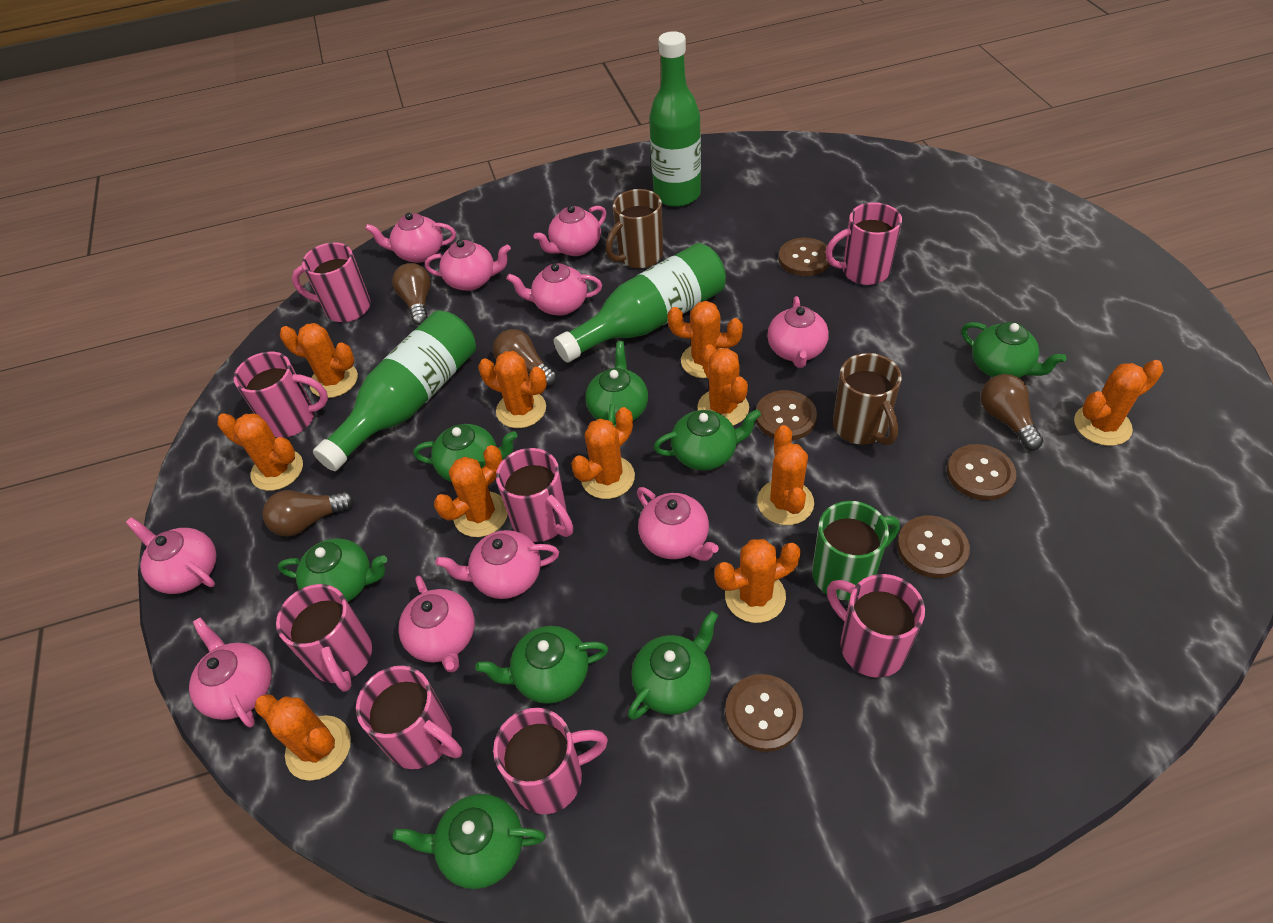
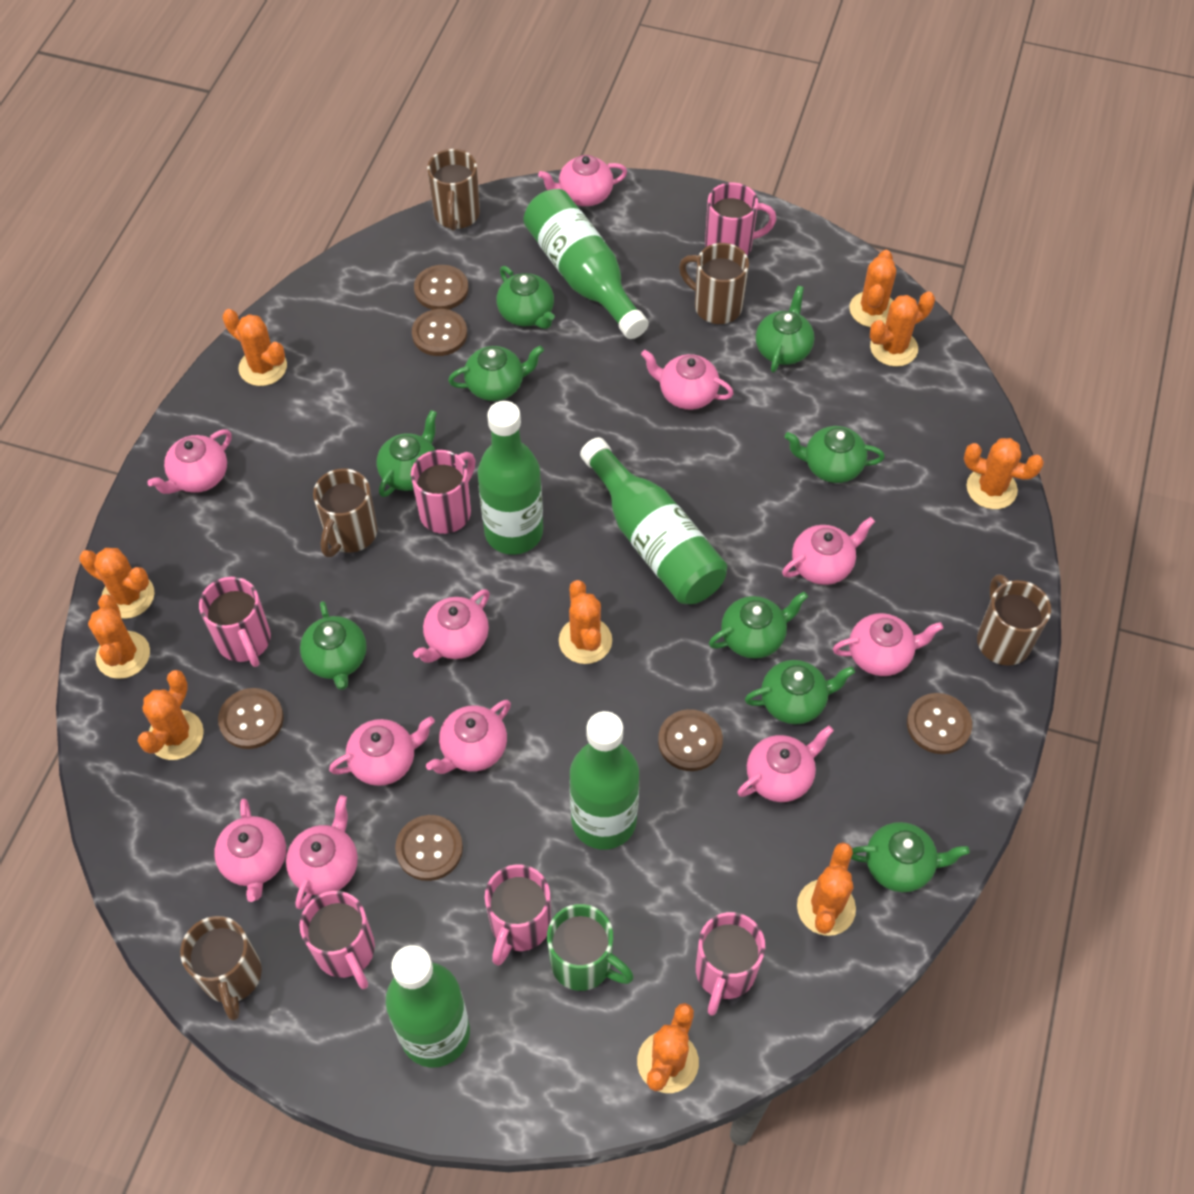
brown button: 5 -> 6
brown light bulb: 4 -> 0
brown mug: 2 -> 5
green bottle: 3 -> 5
green teapot: 8 -> 9
orange cactus: 11 -> 10
pink mug: 8 -> 6
pink teapot: 10 -> 11

